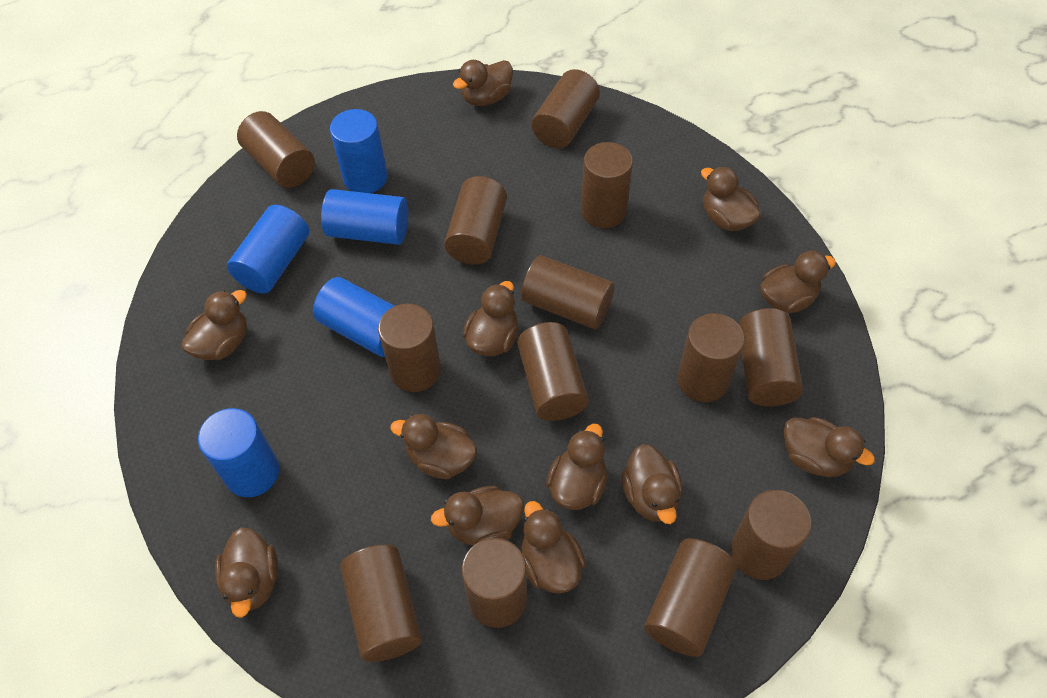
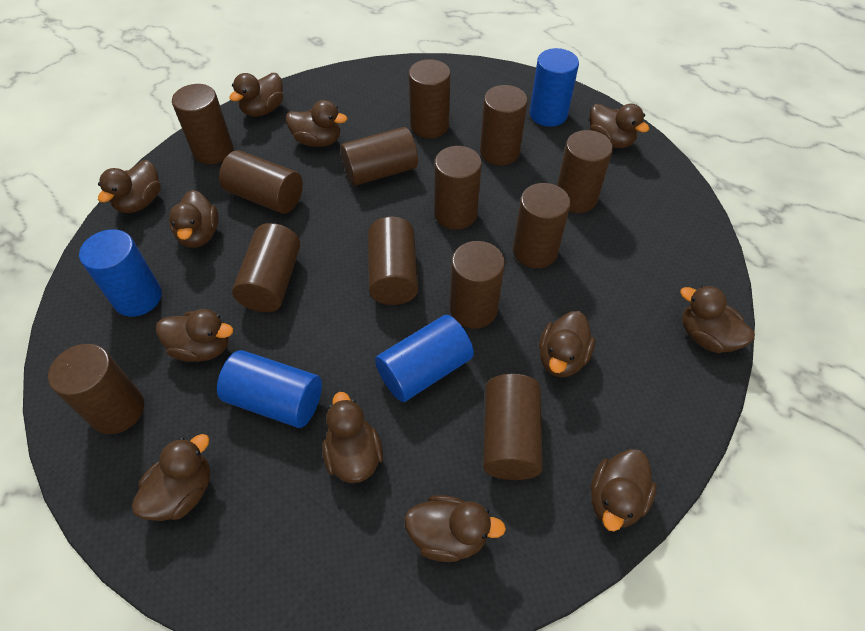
blue cylinder: 5 -> 4

